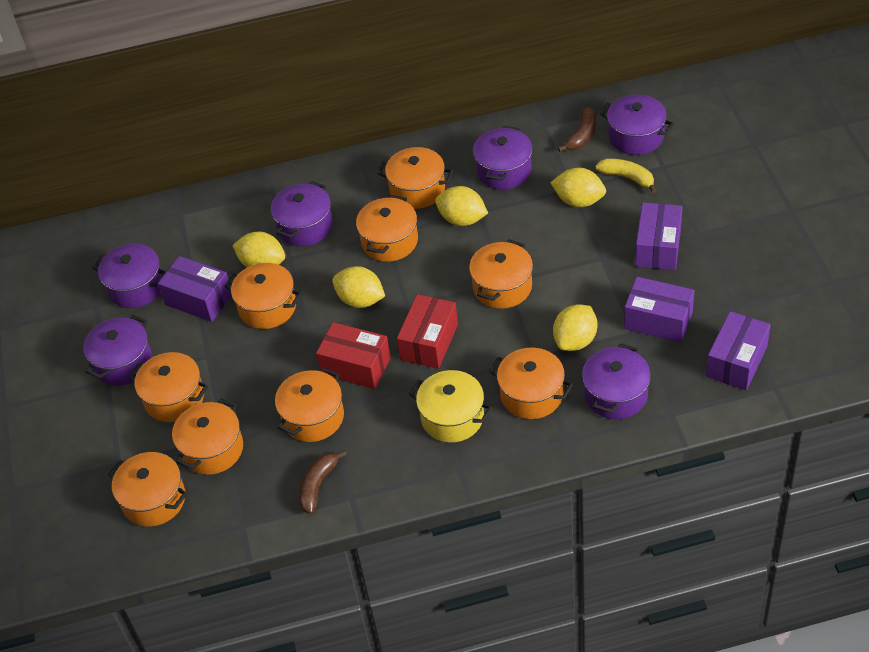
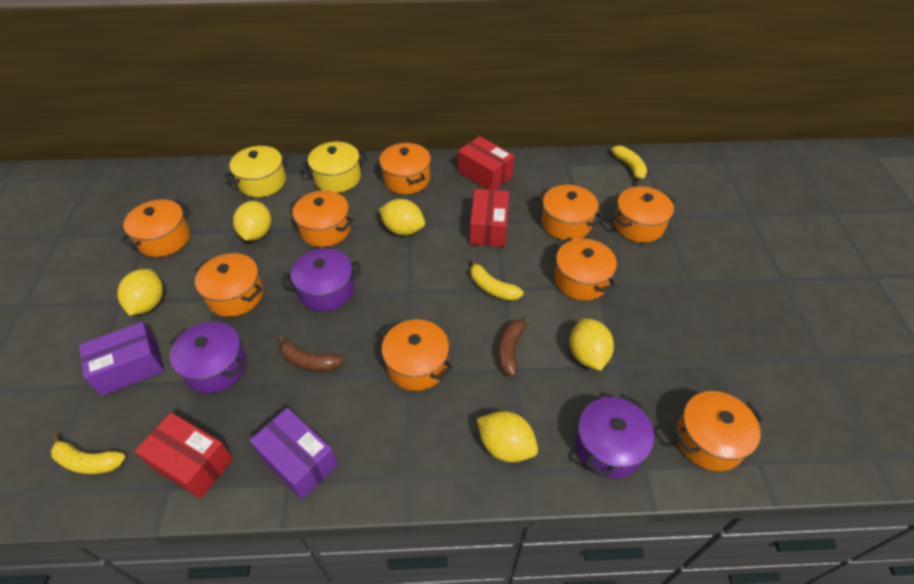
purple box: 4 -> 2
purple pot: 6 -> 3
red box: 2 -> 3
yellow banana: 1 -> 3
yellow pot: 1 -> 2

